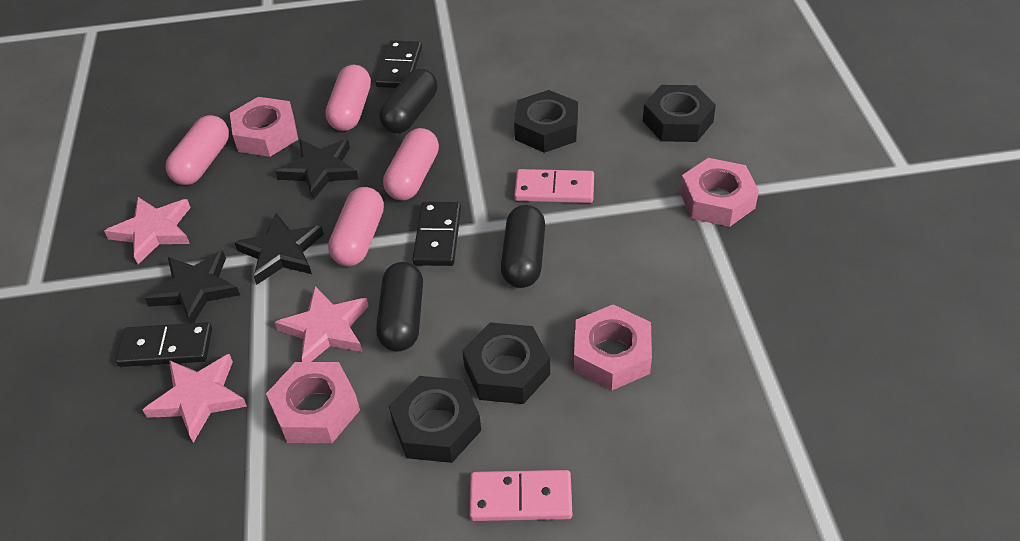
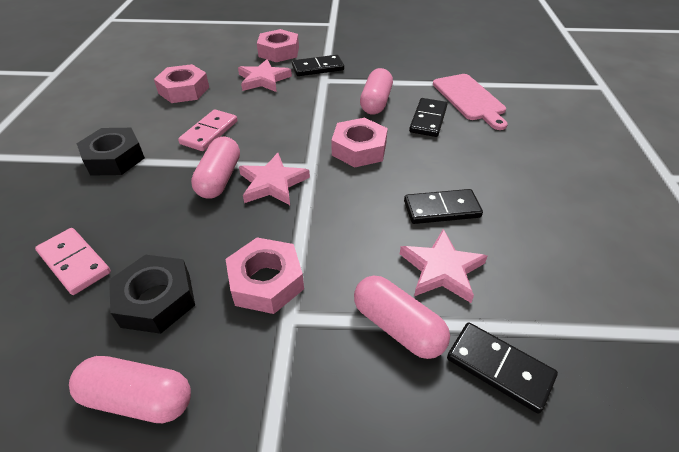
black capsule: 3 -> 0
black domino: 3 -> 4
black nut: 4 -> 2
black star: 3 -> 0
pink cutting board: 0 -> 1

